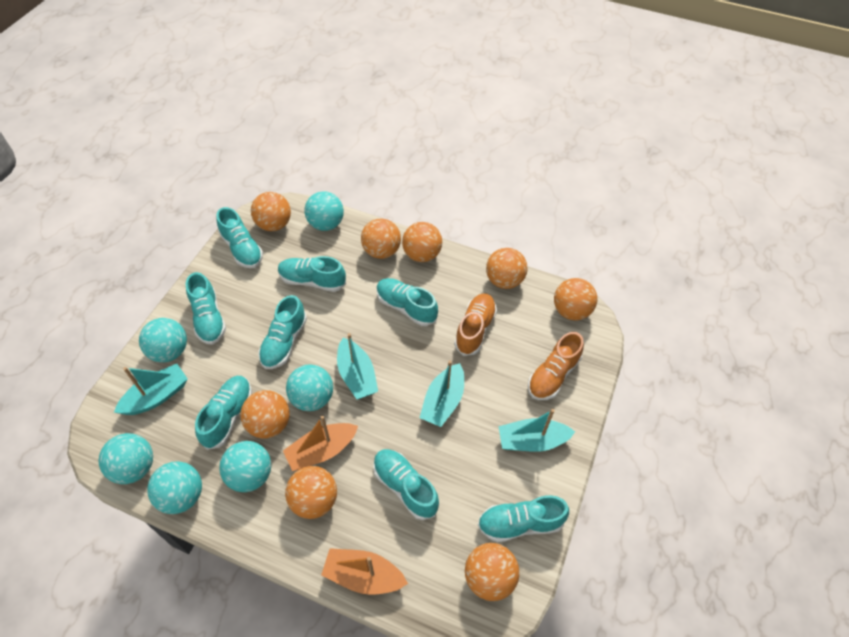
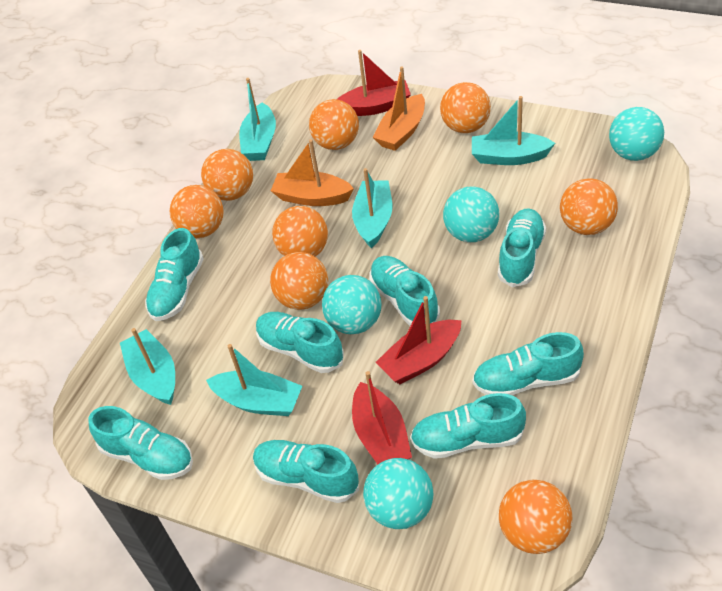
orange shoe: 2 -> 0
red boat: 0 -> 3
turquoise ball: 6 -> 4
turquoise boat: 4 -> 5

